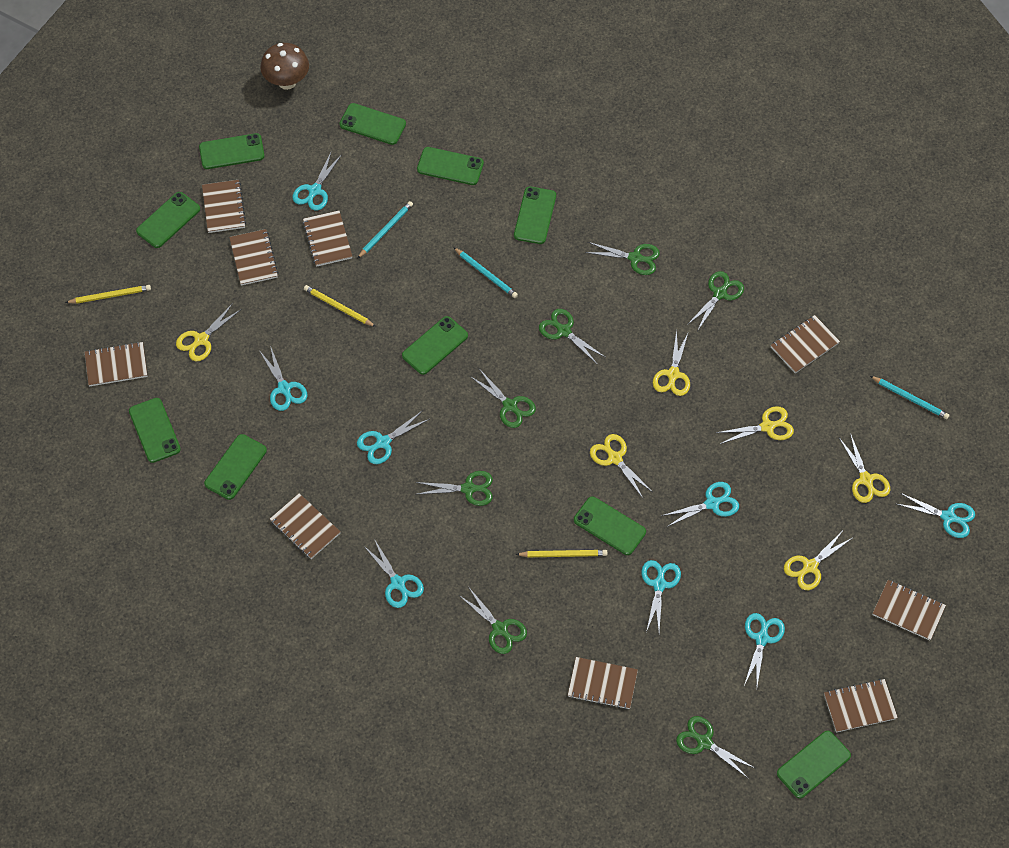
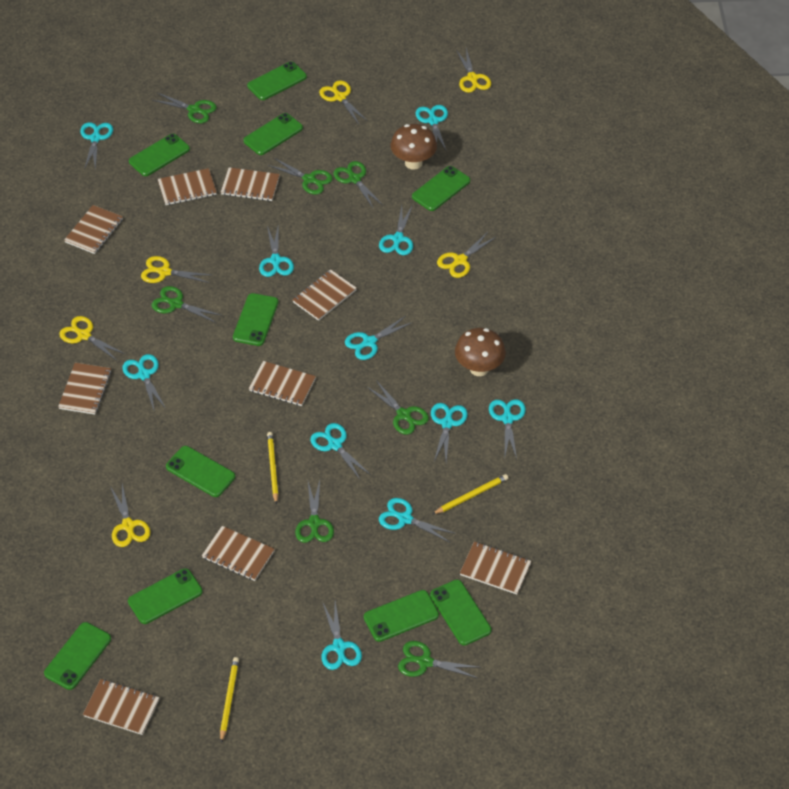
brown mushroom: 1 -> 2
turquoise pencil: 3 -> 0
turquoise scissors: 8 -> 11

